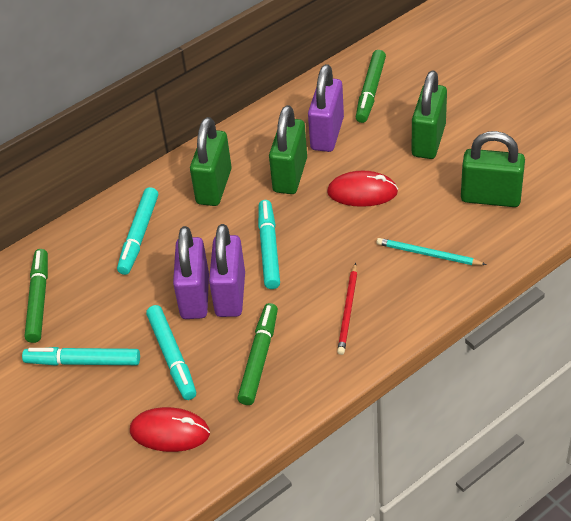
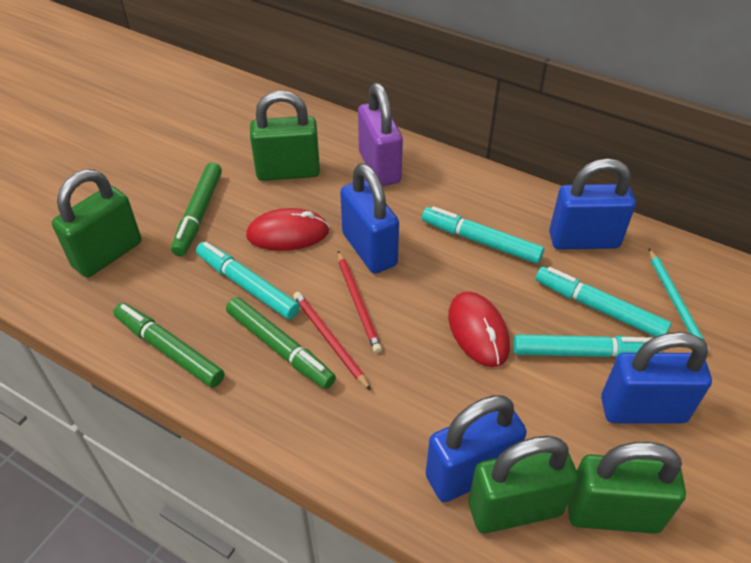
blue padlock: 0 -> 4
purple padlock: 3 -> 1
red pencil: 1 -> 2

